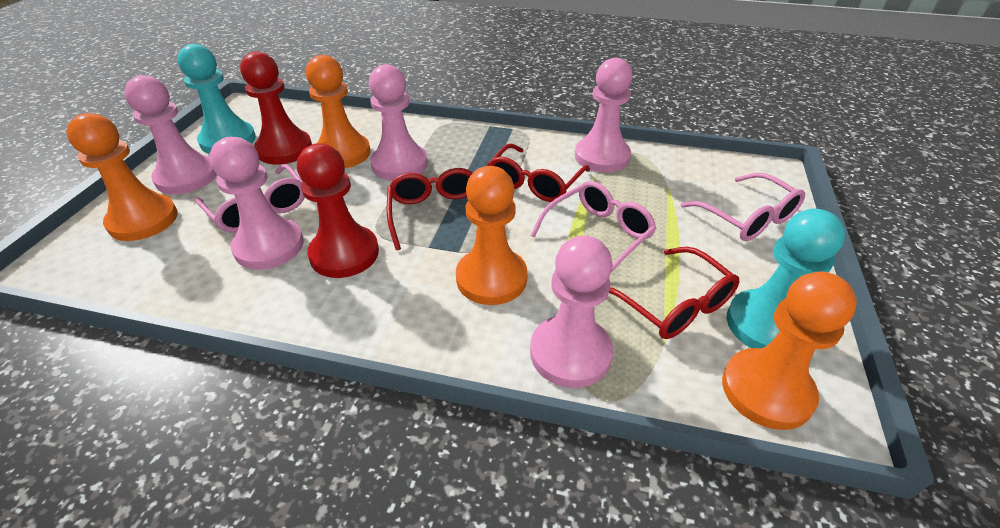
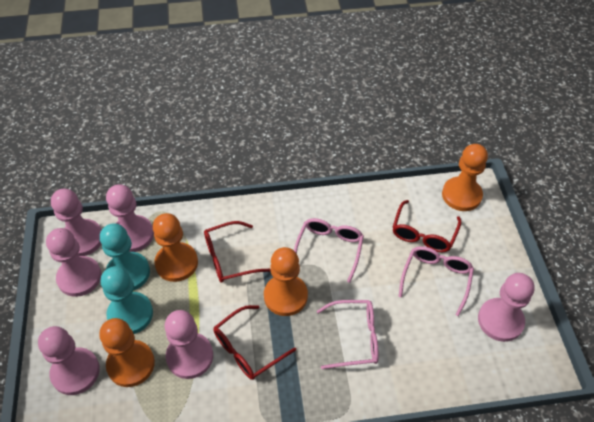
pink pawn: 5 -> 6
red pawn: 2 -> 0

